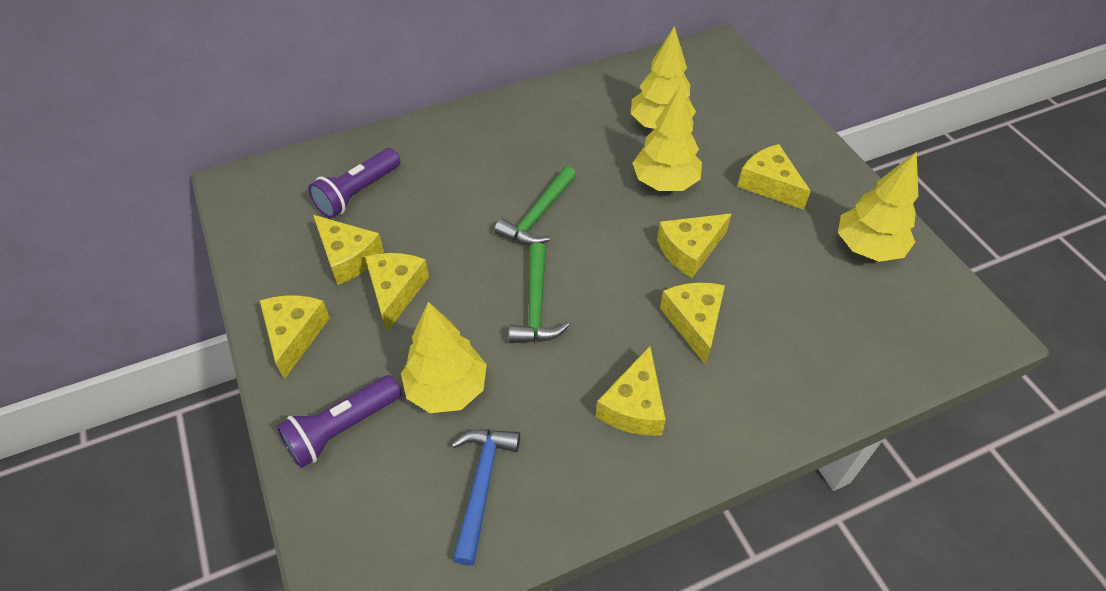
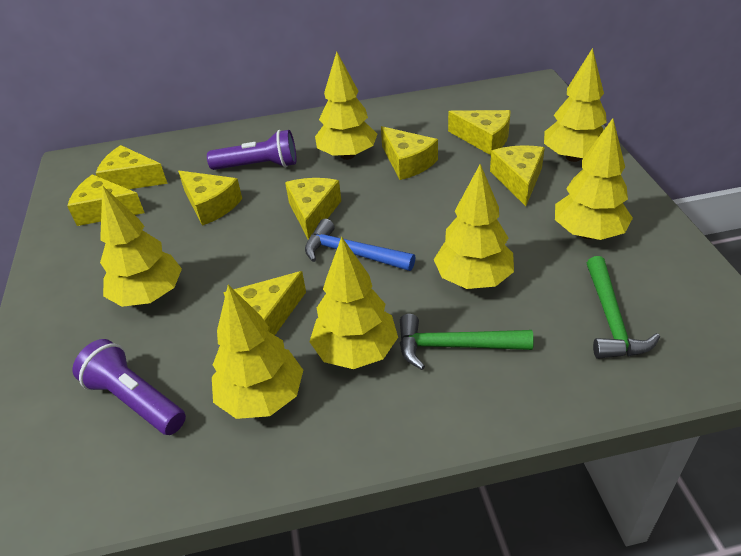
yellow cheese: 7 -> 8
yellow tree: 4 -> 7

